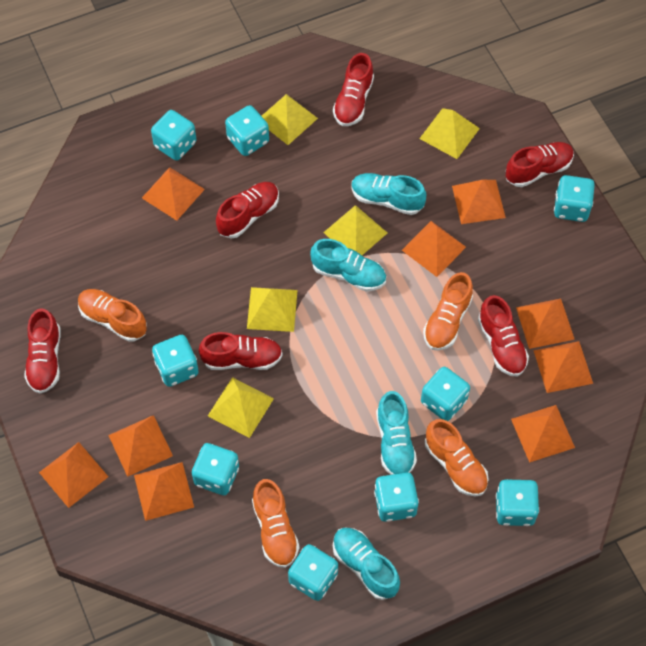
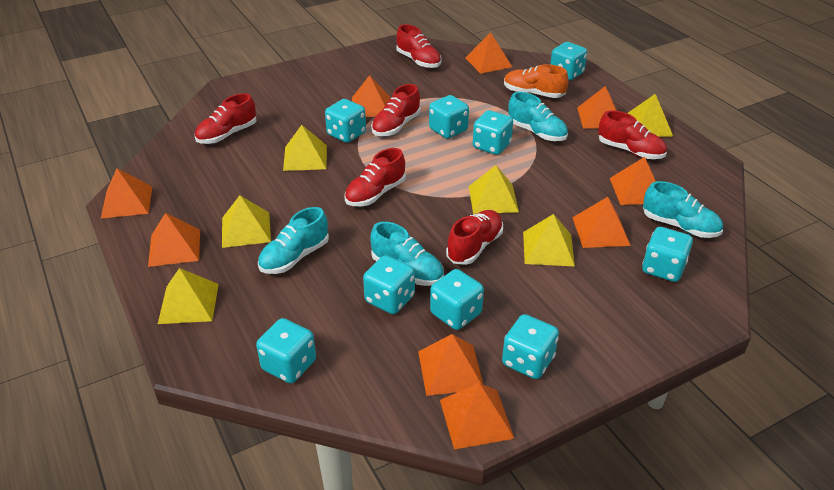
orange shoe: 4 -> 1
yellow pyramid: 5 -> 6

